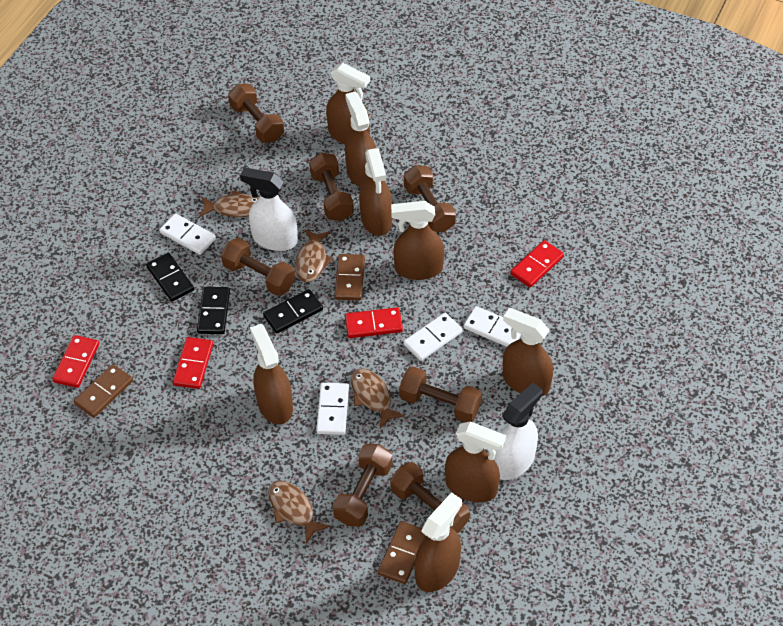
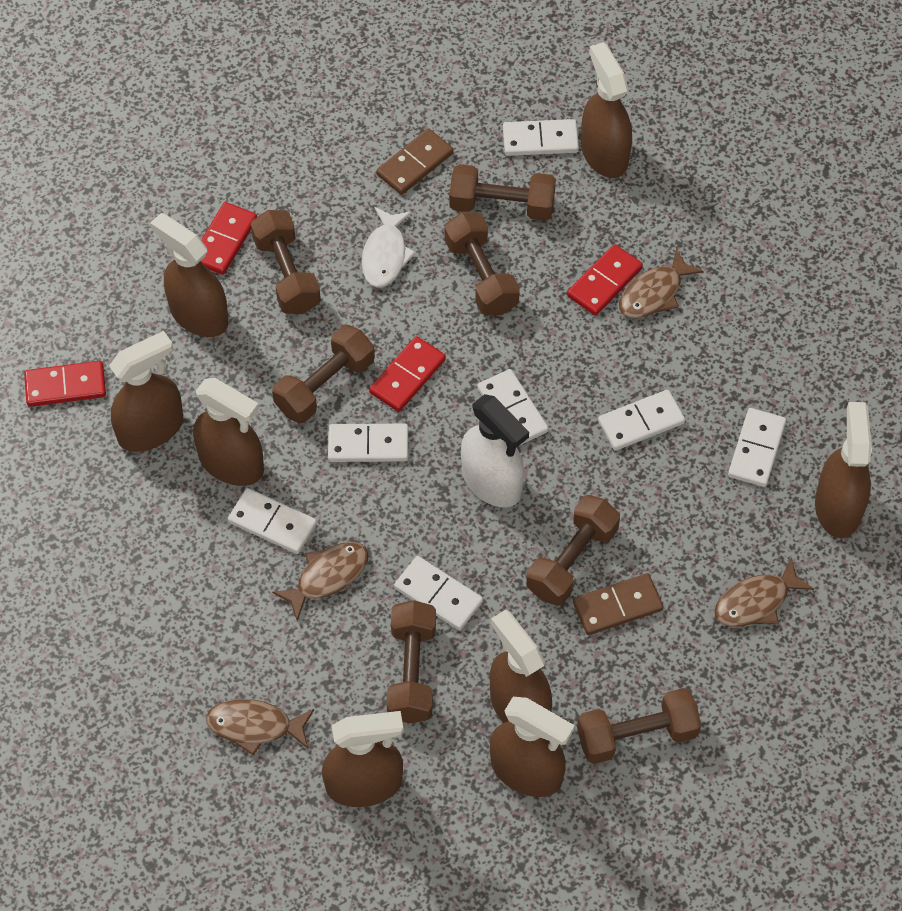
black domino: 3 -> 0
brown domino: 3 -> 2
white domino: 4 -> 7
white fish: 0 -> 1
white spray bottle: 2 -> 1

